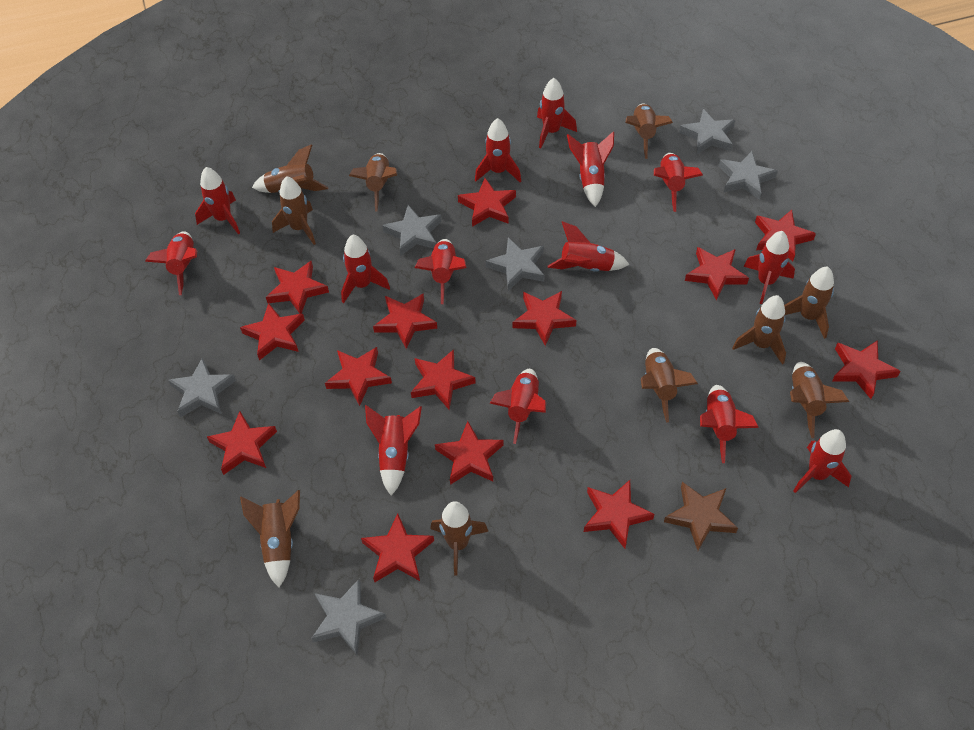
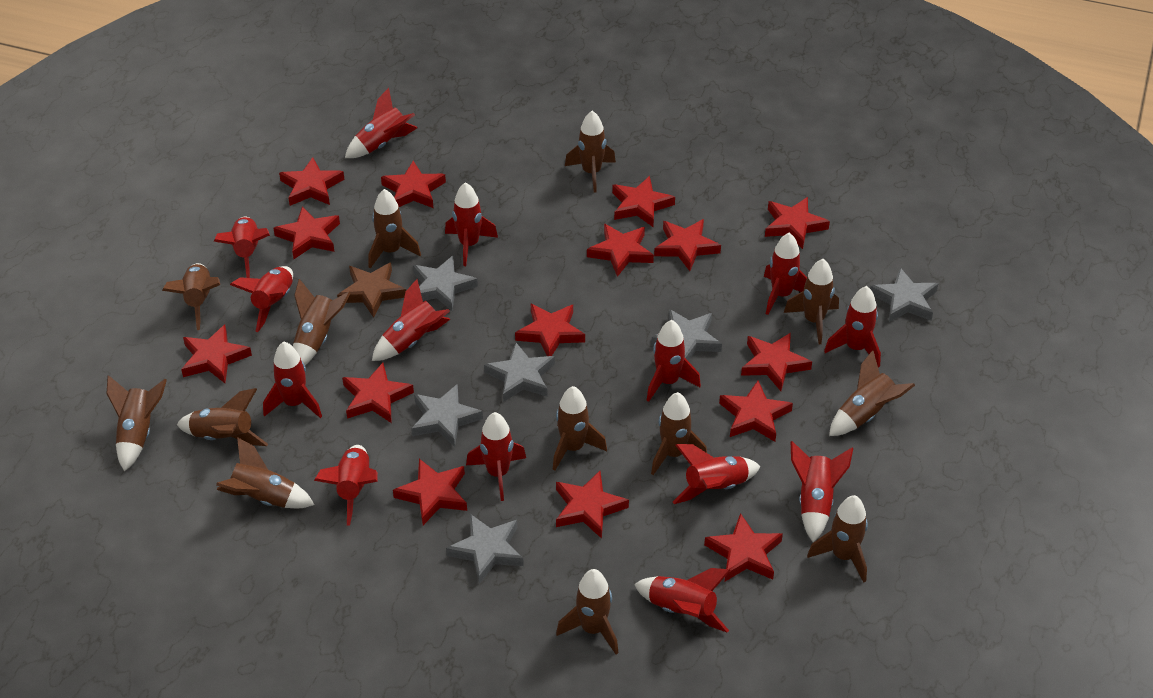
brown rocket: 10 -> 13
red star: 14 -> 15

